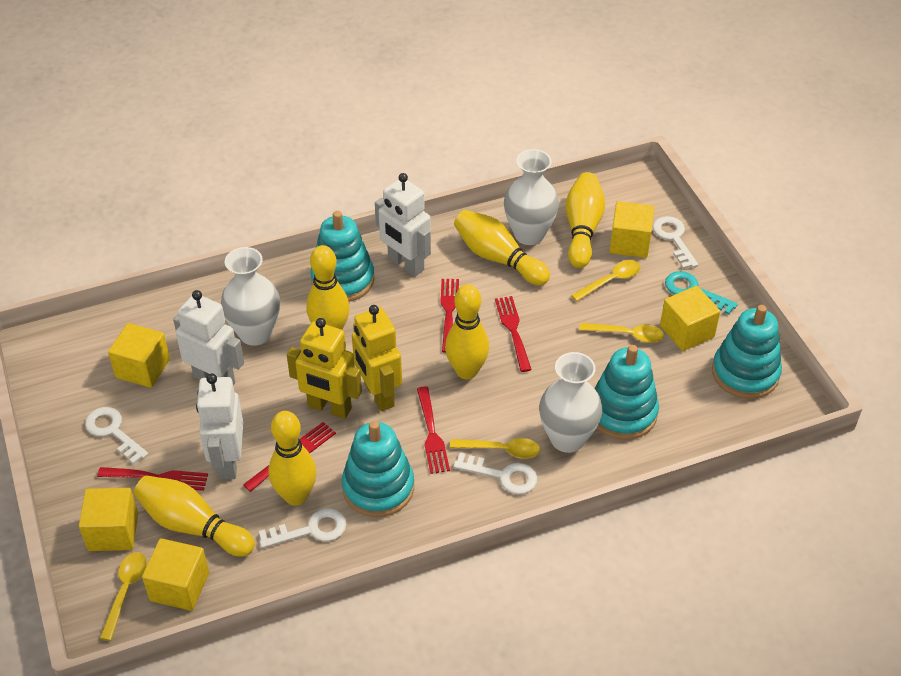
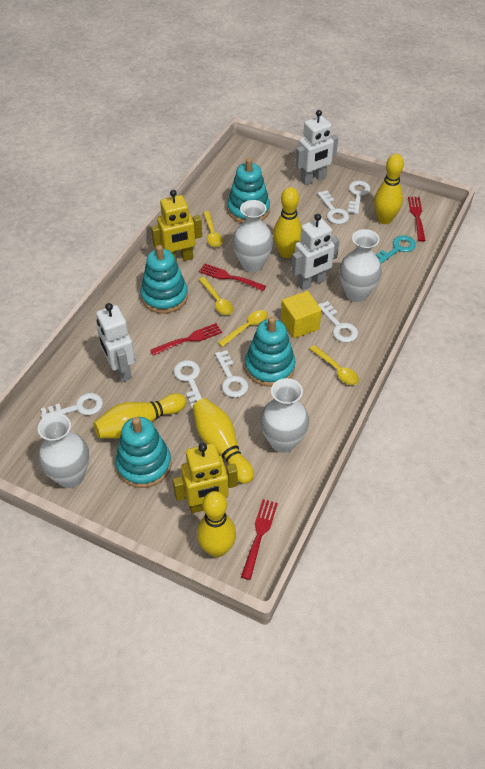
red fork: 5 -> 4
white key: 4 -> 6
white vase: 3 -> 4
yellow bowling pin: 6 -> 5
yellow cube: 5 -> 1

